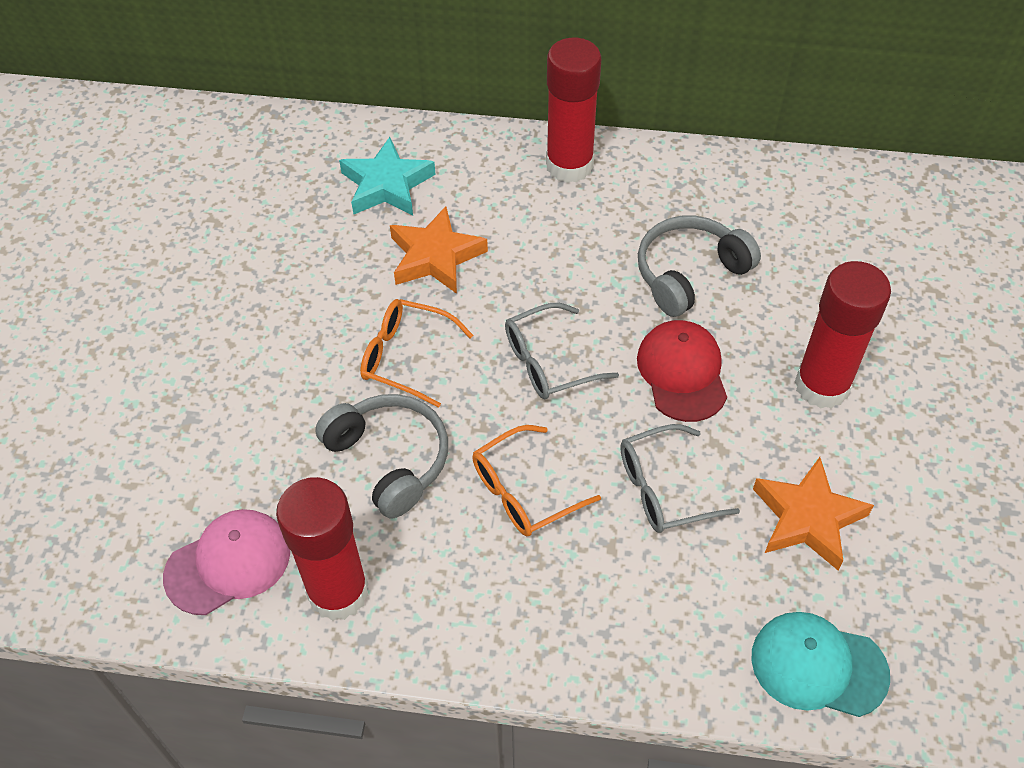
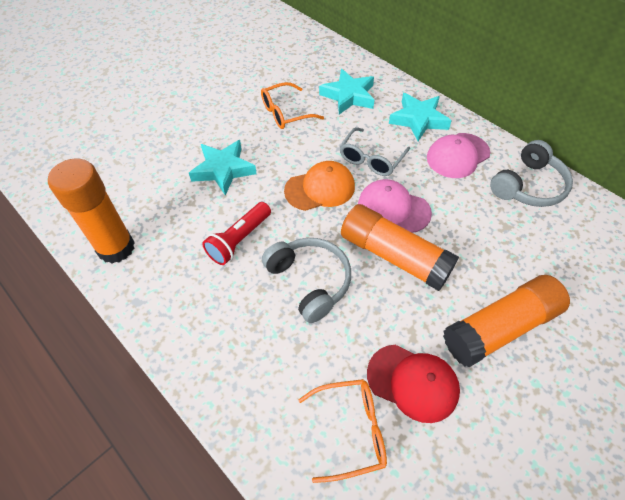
grey glasses: 2 -> 1
orange cap: 0 -> 1
orange glue stick: 0 -> 3
orange star: 2 -> 0
pink cap: 1 -> 2
red flashlight: 0 -> 1
red glue stick: 3 -> 0
turquoise cap: 1 -> 0
turquoise star: 1 -> 3

